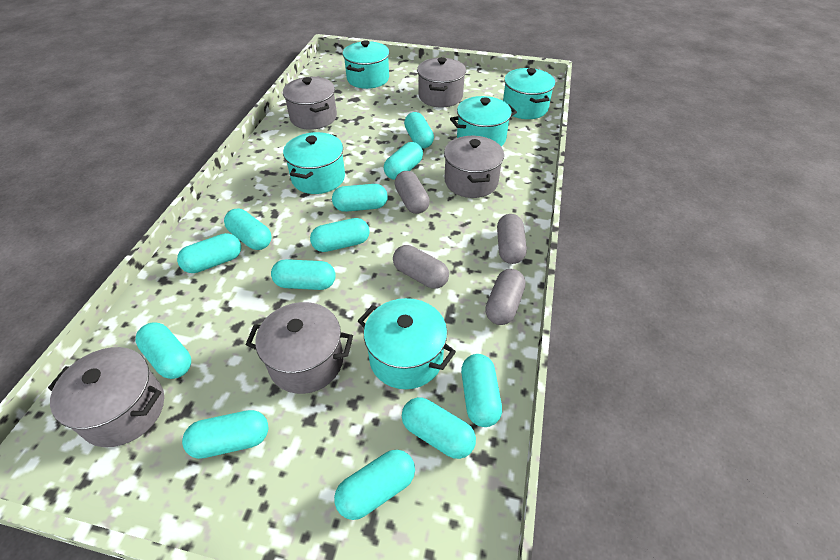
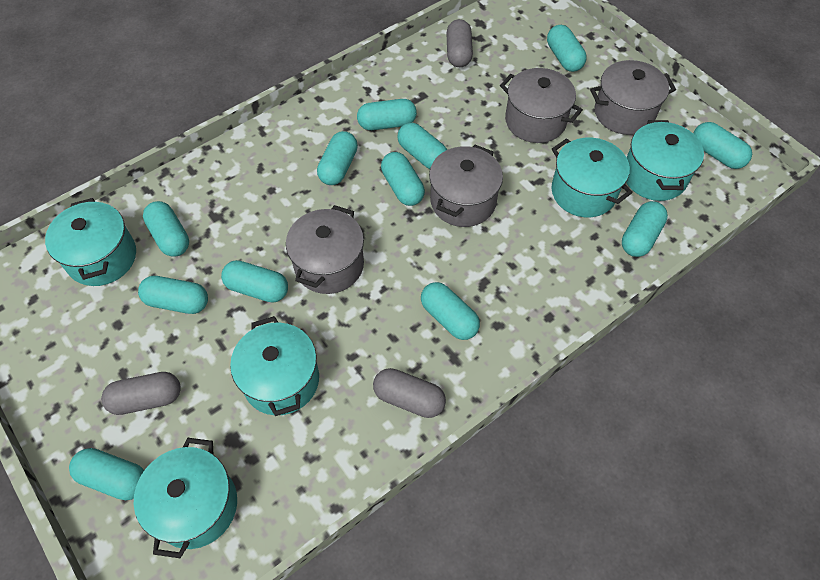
grey capsule: 4 -> 3
grey pot: 5 -> 4

